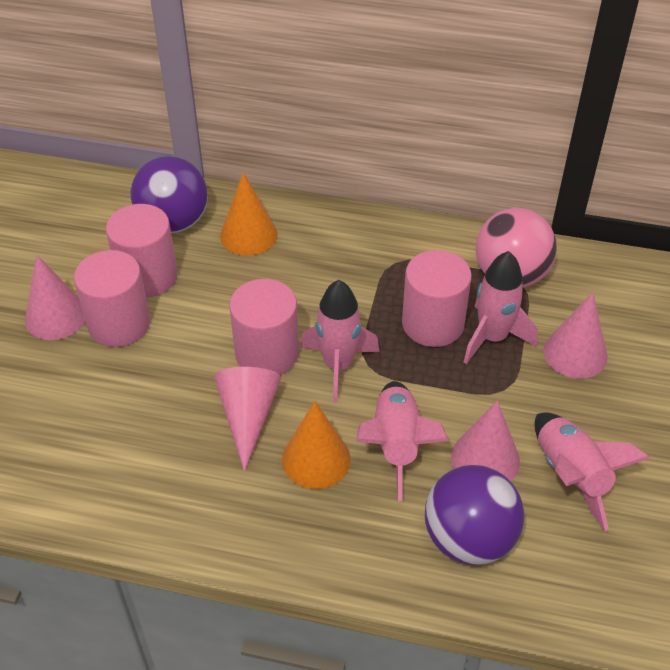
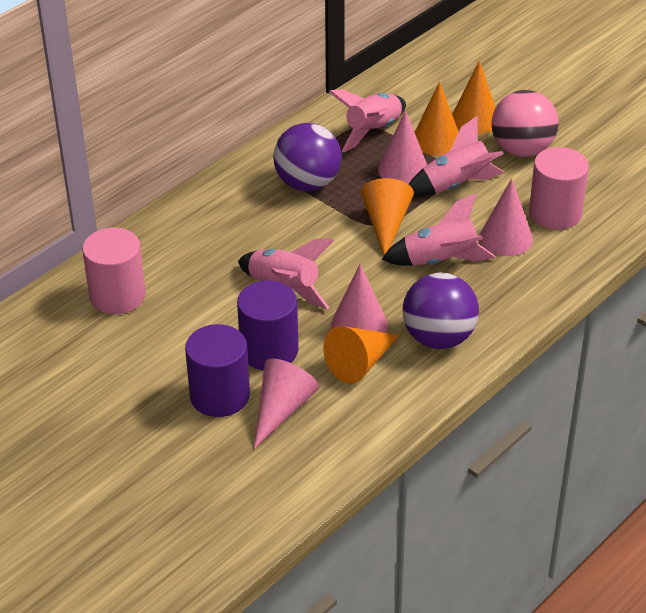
orange cone: 2 -> 4
pink cylinder: 4 -> 2
purple cylinder: 0 -> 2

